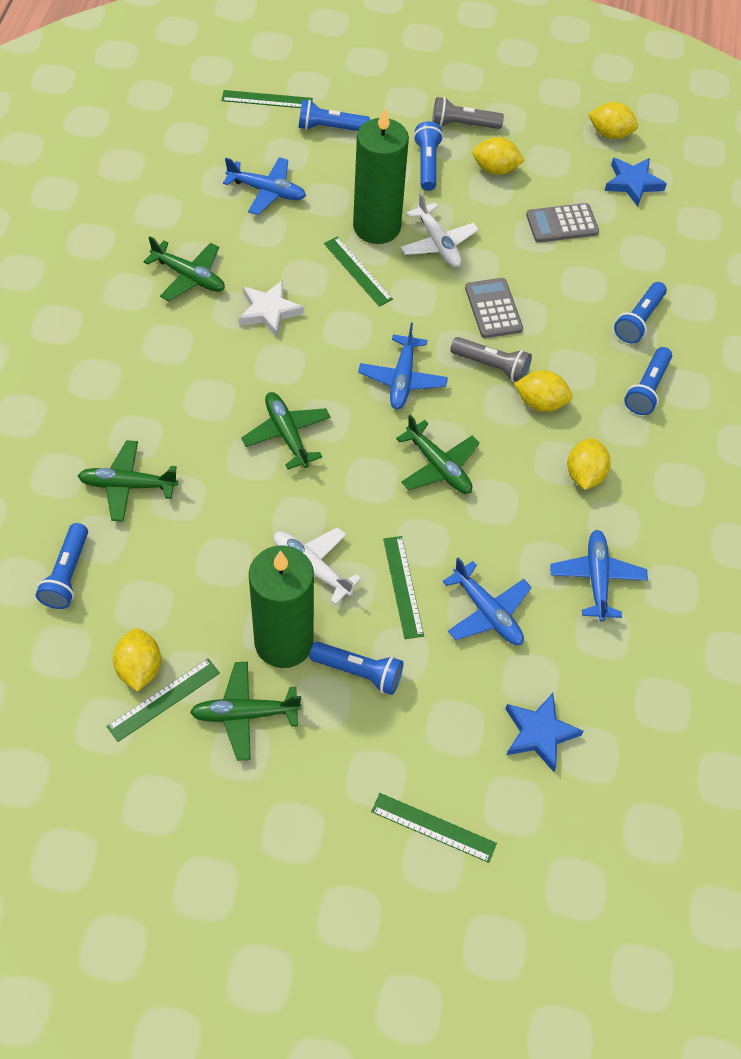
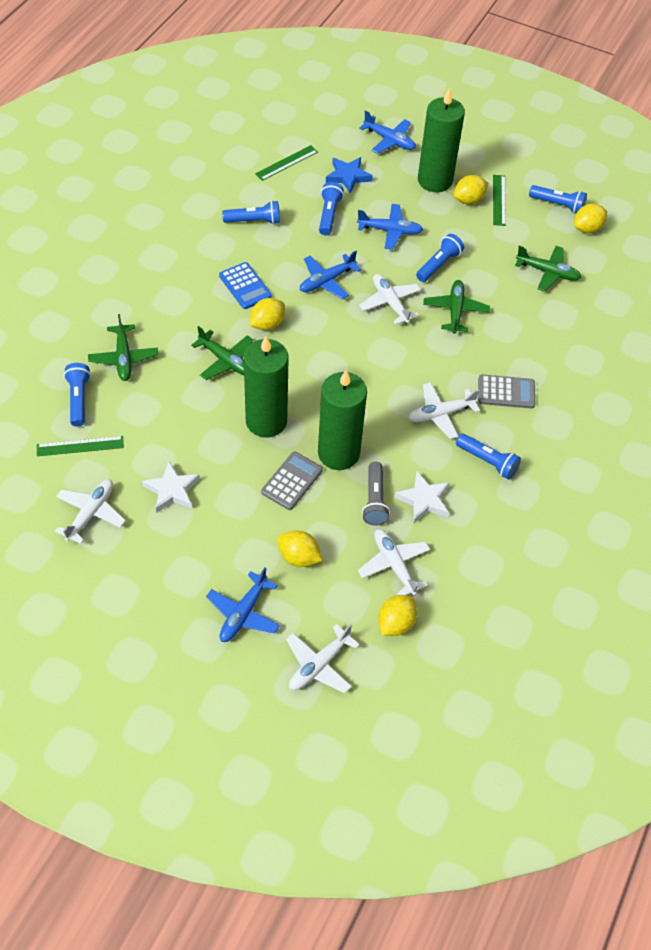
blue calculator: 0 -> 1
blue star: 2 -> 1
green candle: 2 -> 3
green plane: 5 -> 4
green ruler: 5 -> 3
grey flashlight: 2 -> 1
white plane: 2 -> 5
white star: 1 -> 2

